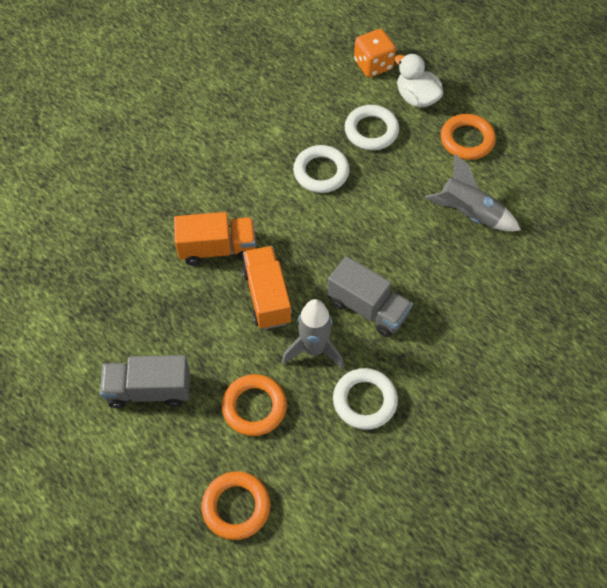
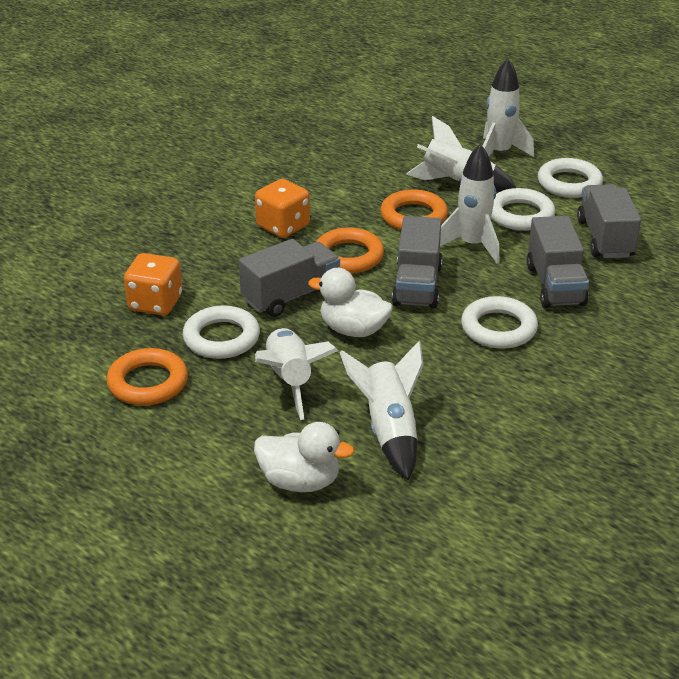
grey rocket: 2 -> 0
grey truck: 2 -> 4
orange dice: 1 -> 2
orange truck: 2 -> 0
white duck: 1 -> 2
white ring: 3 -> 4
white rocket: 0 -> 5

